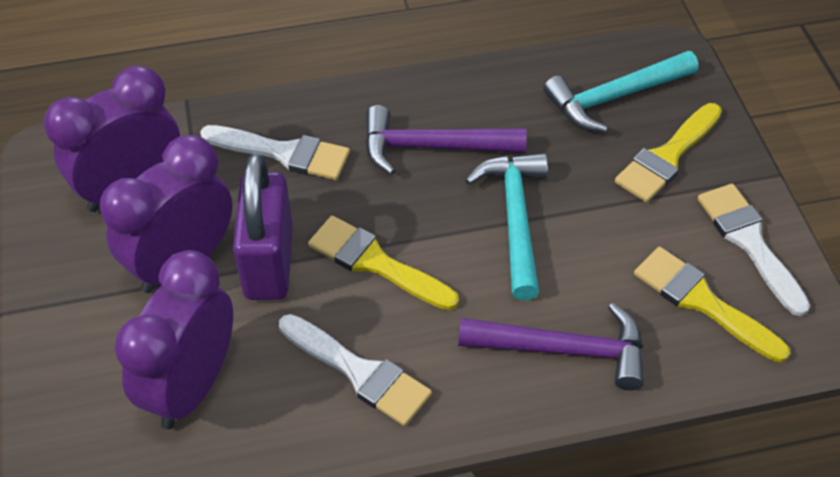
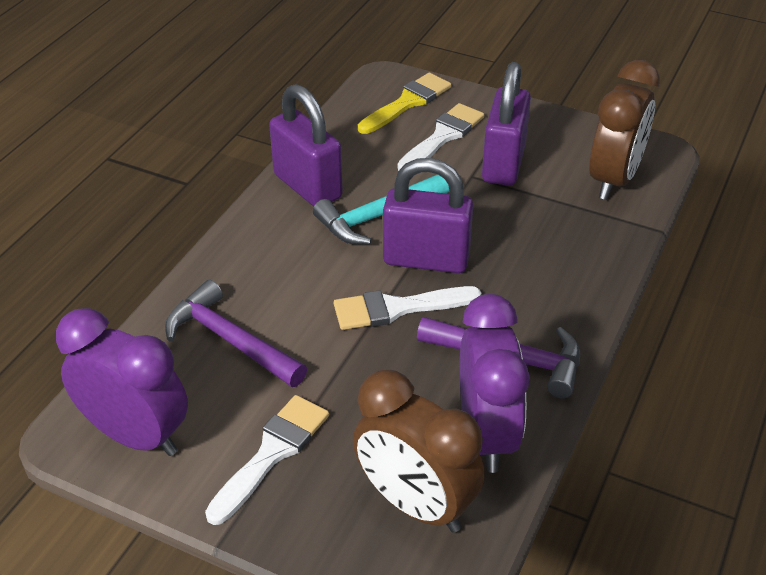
brown clock: 0 -> 2
purple clock: 3 -> 2
purple padlock: 1 -> 3
turquoise hammer: 2 -> 1
yellow brush: 3 -> 1

